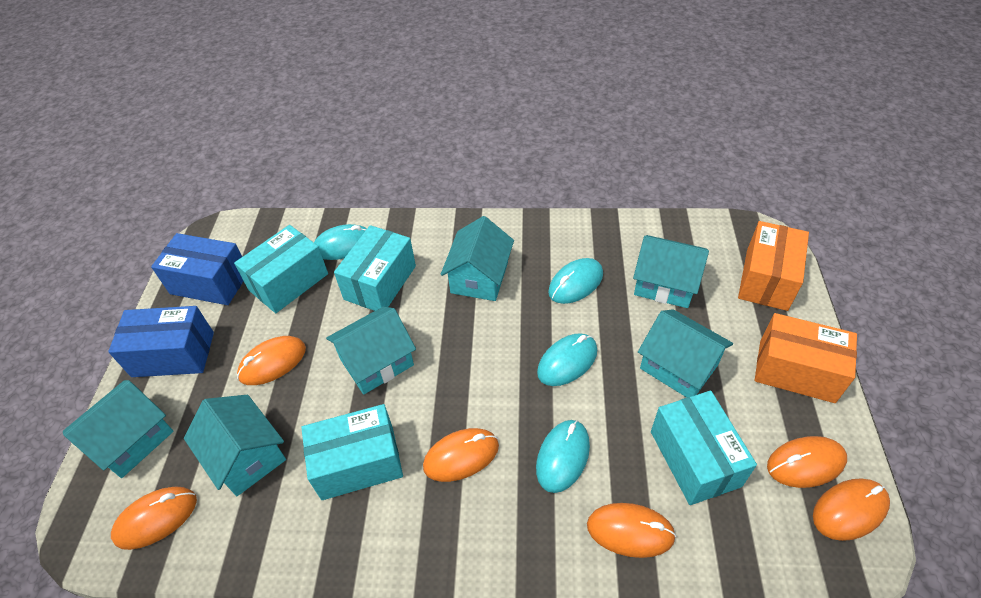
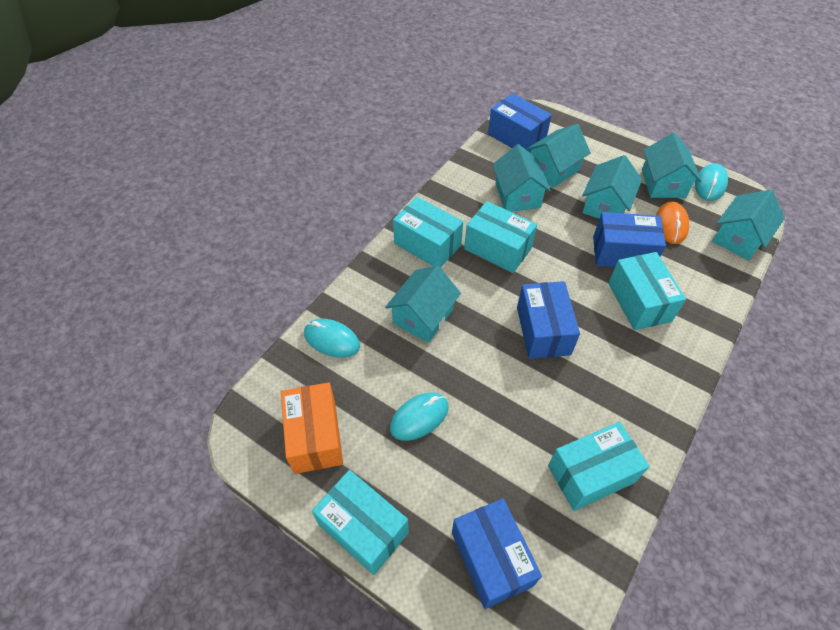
blue box: 2 -> 4
orange box: 2 -> 1
orange mouse: 6 -> 1
turquoise box: 4 -> 5
turquoise mouse: 4 -> 3

